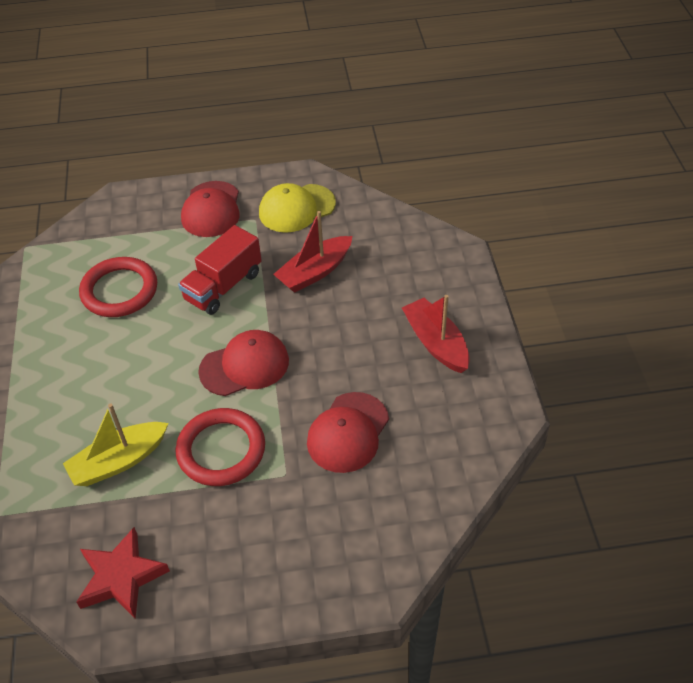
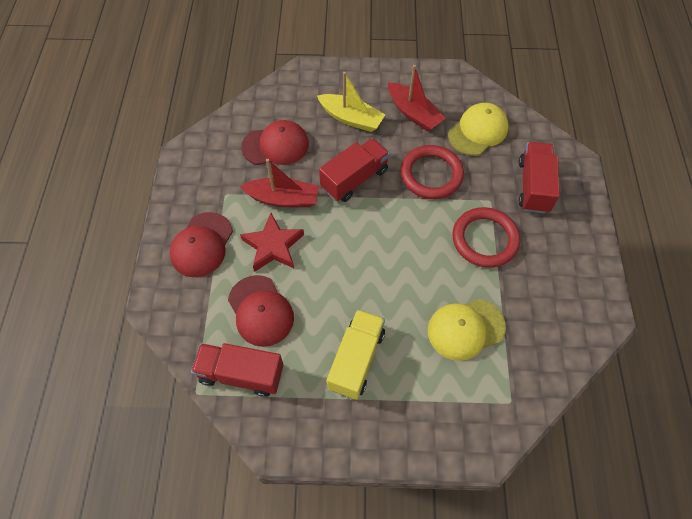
red truck: 1 -> 3
yellow cap: 1 -> 2
yellow truck: 0 -> 1

